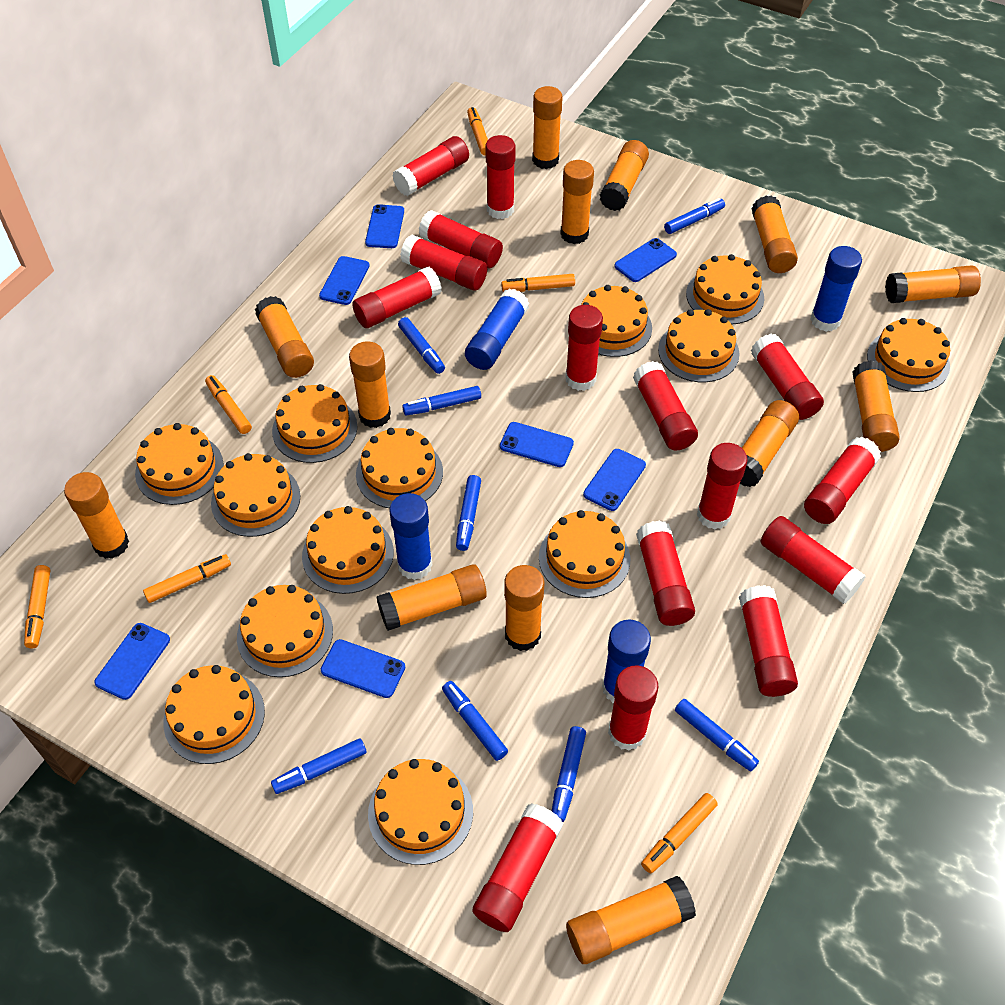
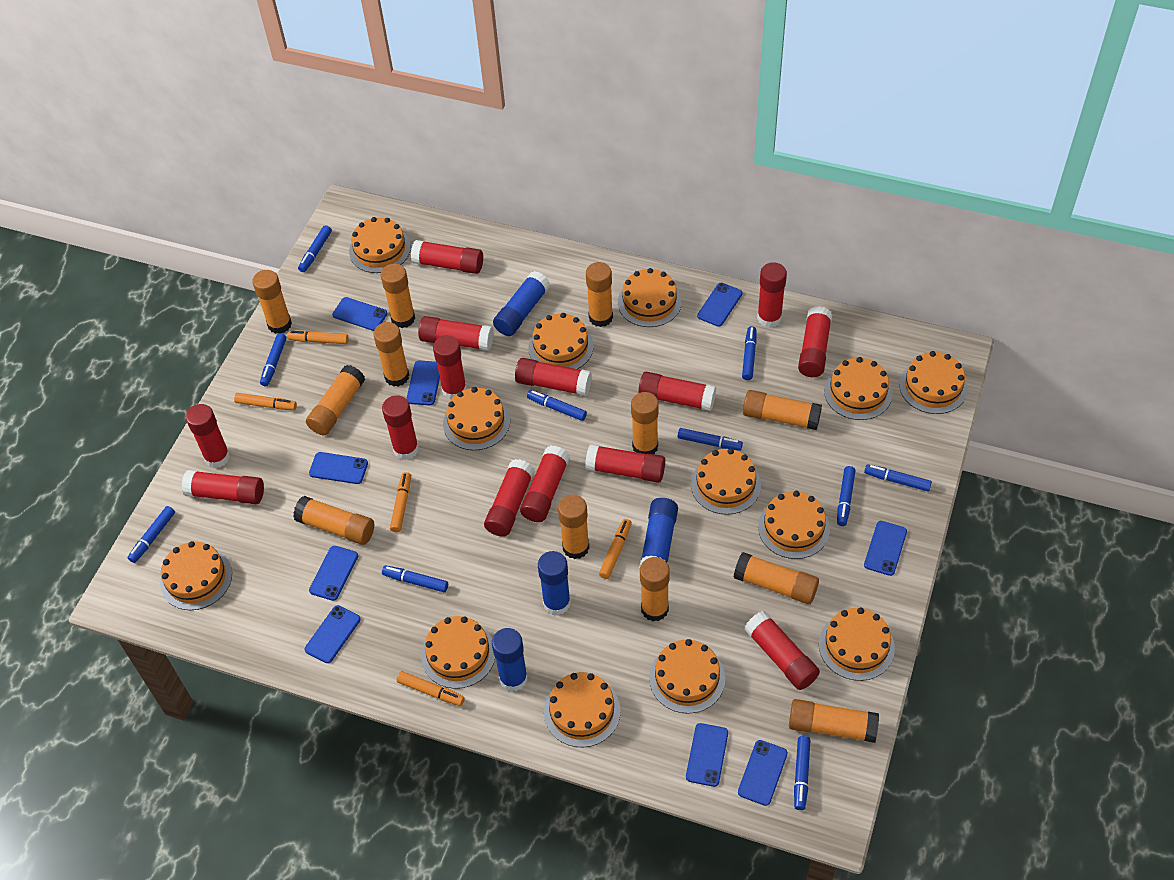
blue marker: 8 -> 10
blue phone: 7 -> 9
orange glue stick: 13 -> 12
orange marker: 6 -> 5
red glue stick: 15 -> 14

